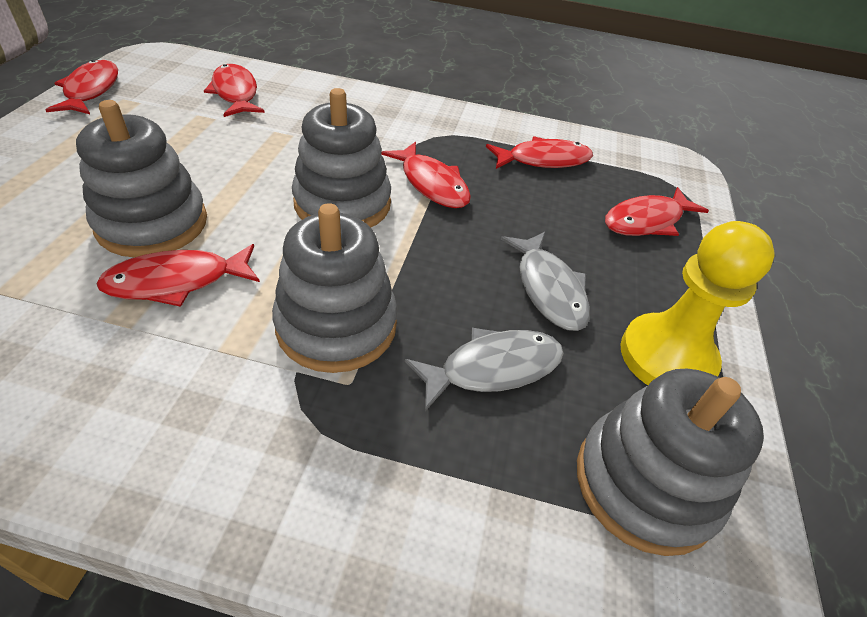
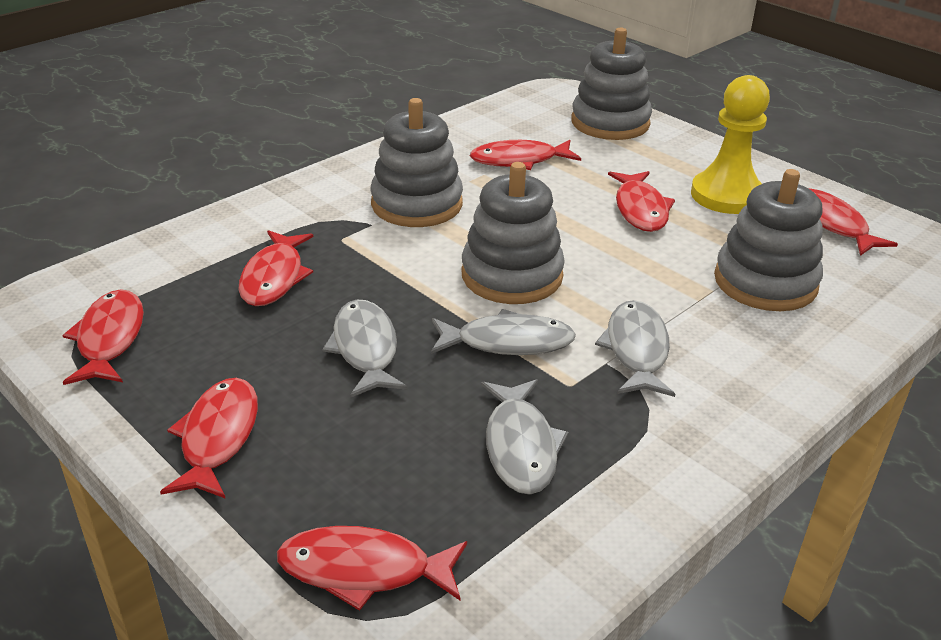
grey fish: 2 -> 4
red fish: 6 -> 7

